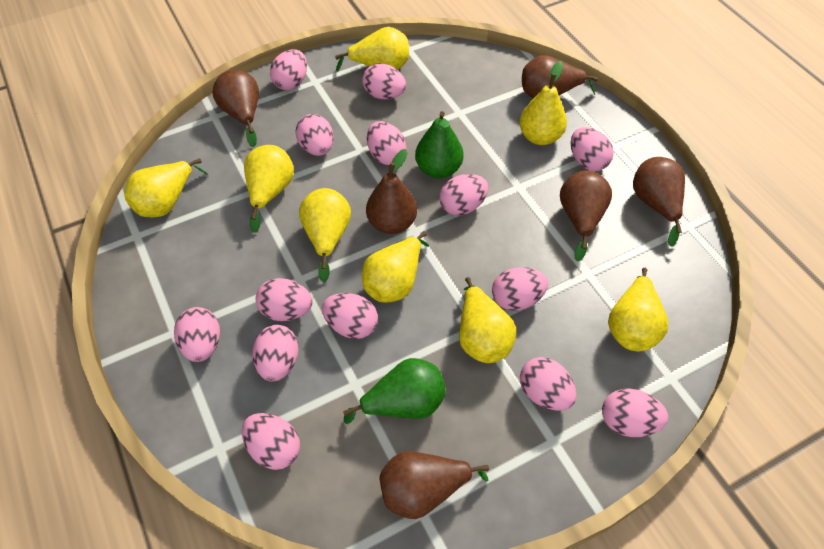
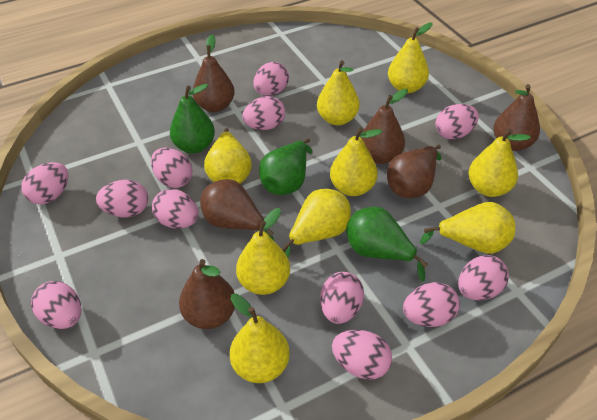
green pear: 2 -> 3
pink egg: 14 -> 12
yellow pear: 8 -> 9

